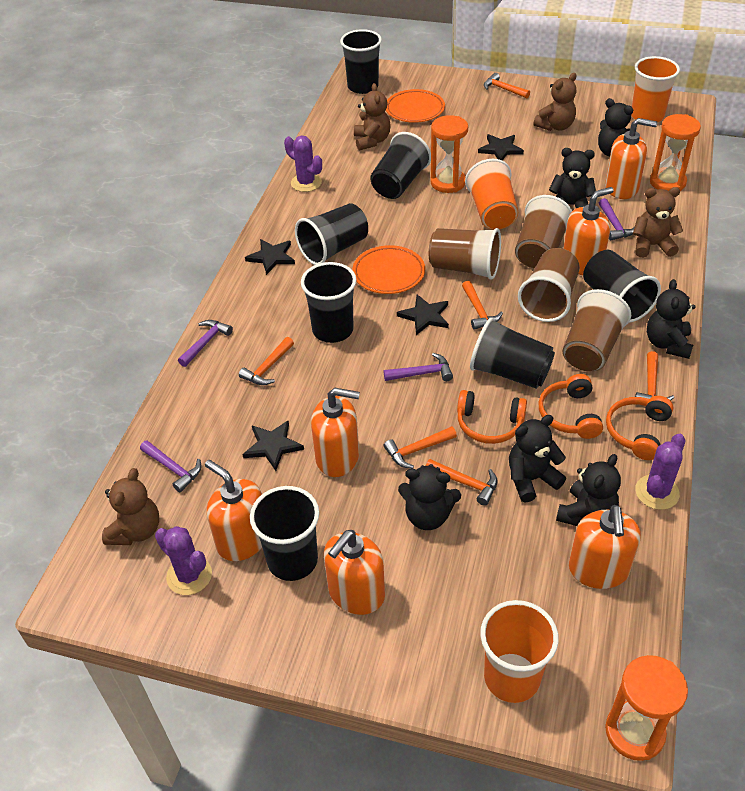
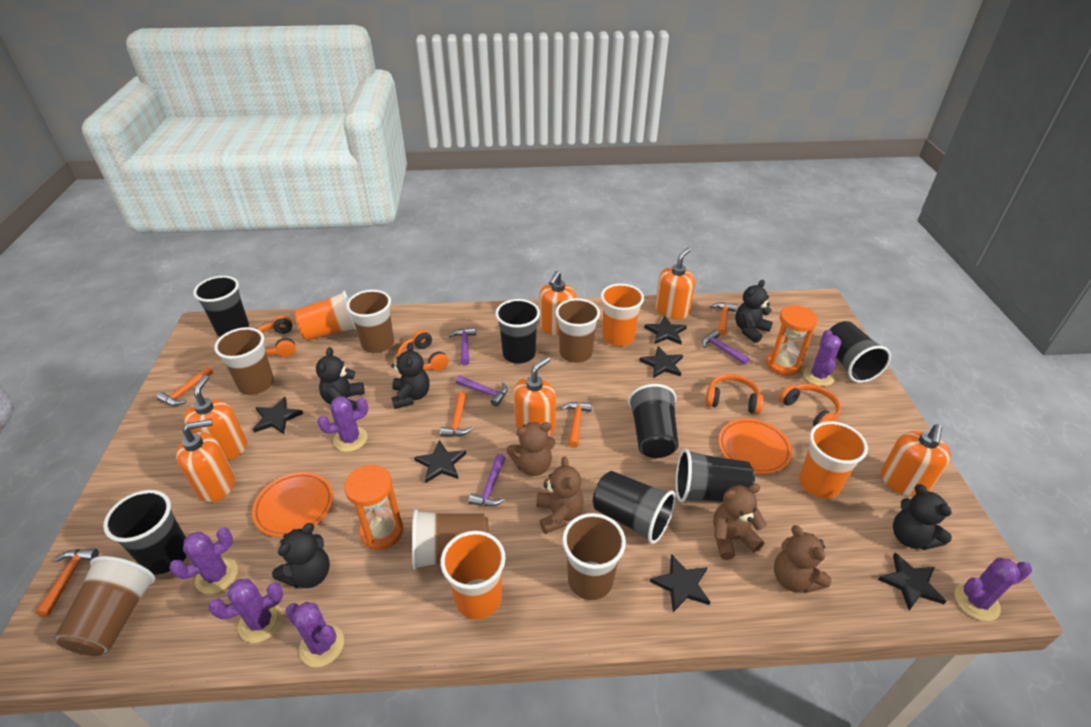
black star: 4 -> 6
black teddy bear: 6 -> 5
brown cup: 4 -> 6
orange cup: 3 -> 4
orange hammer: 6 -> 5
orange headphones: 3 -> 4
orange hourglass: 3 -> 2
purple cactus: 3 -> 6

